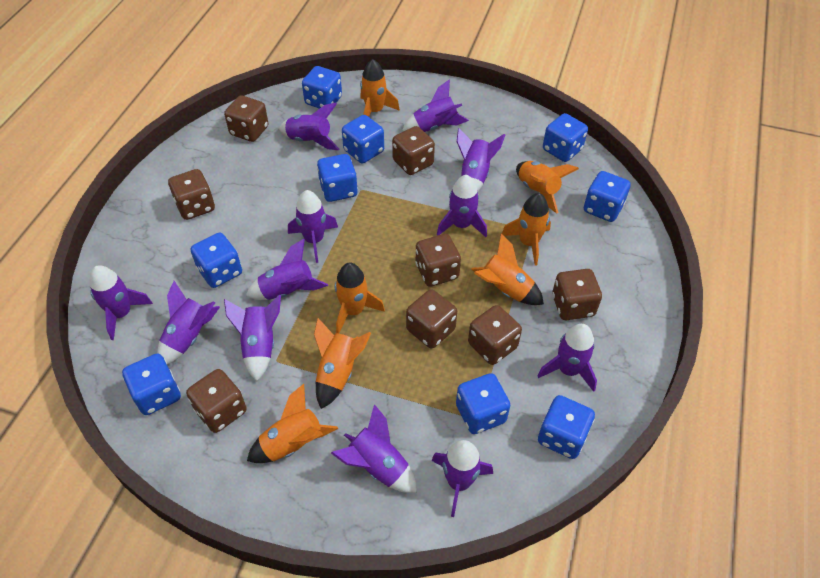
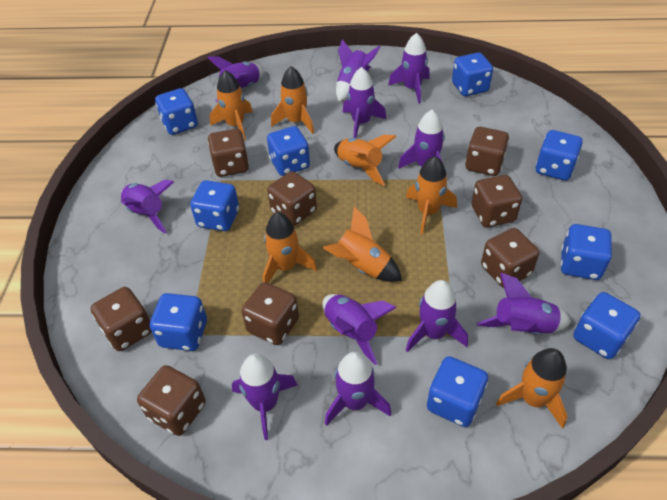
purple rocket: 12 -> 11

